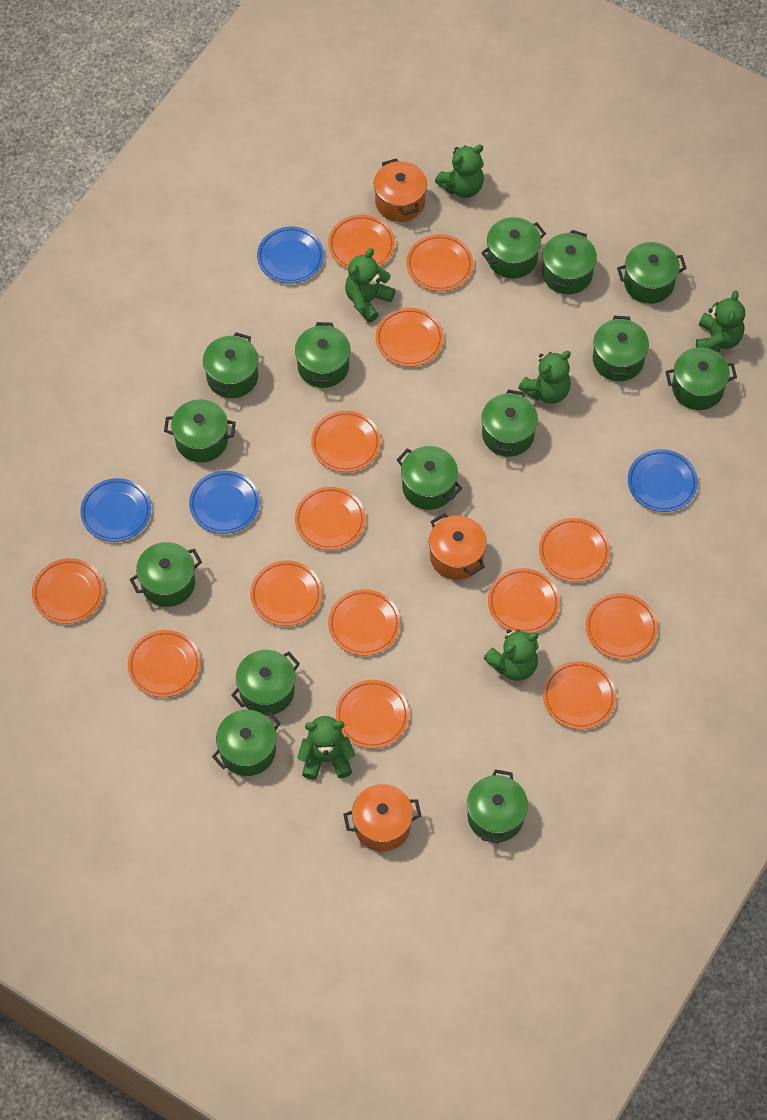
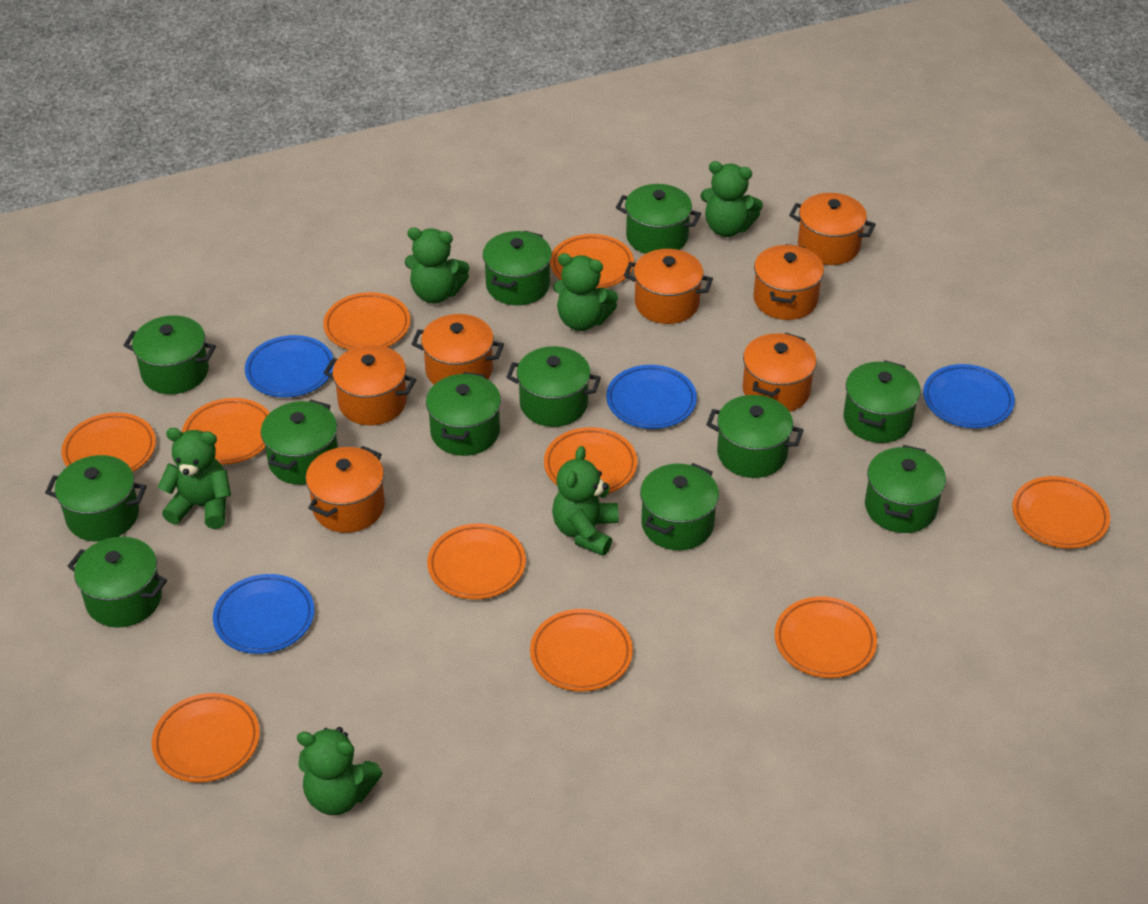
green pot: 14 -> 12
orange plate: 14 -> 10
orange pot: 3 -> 7

